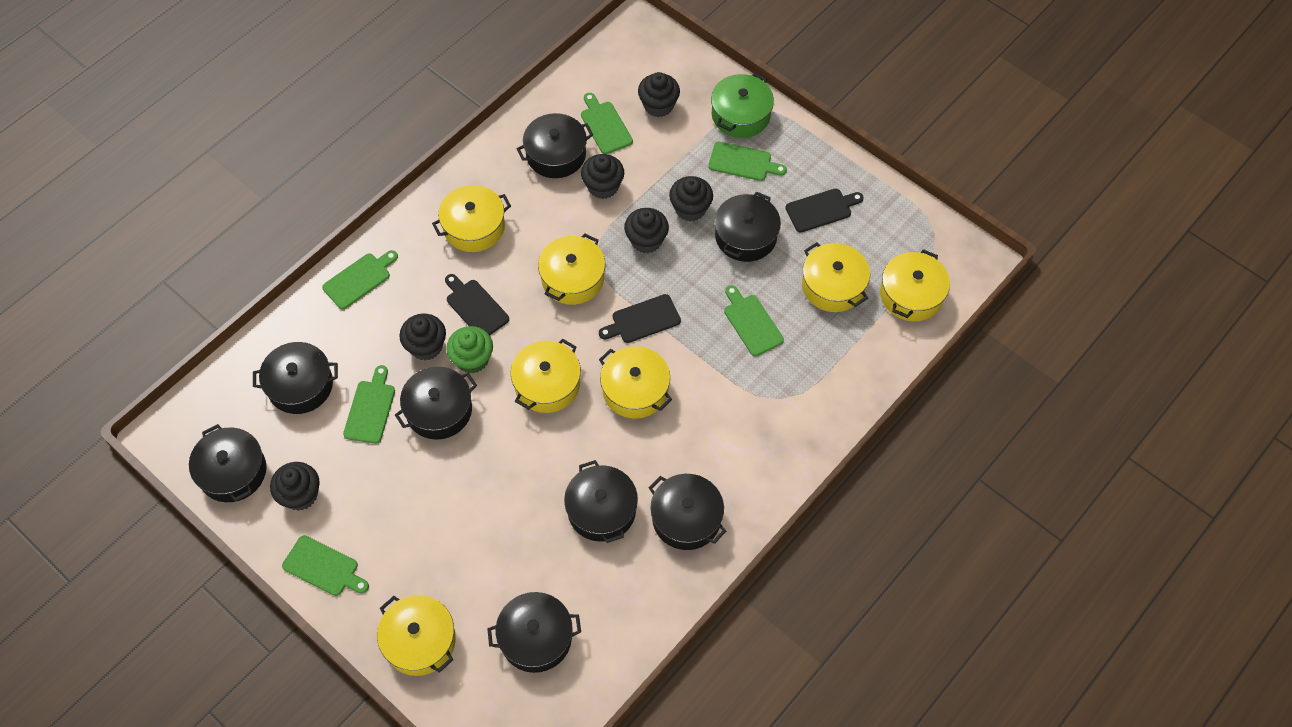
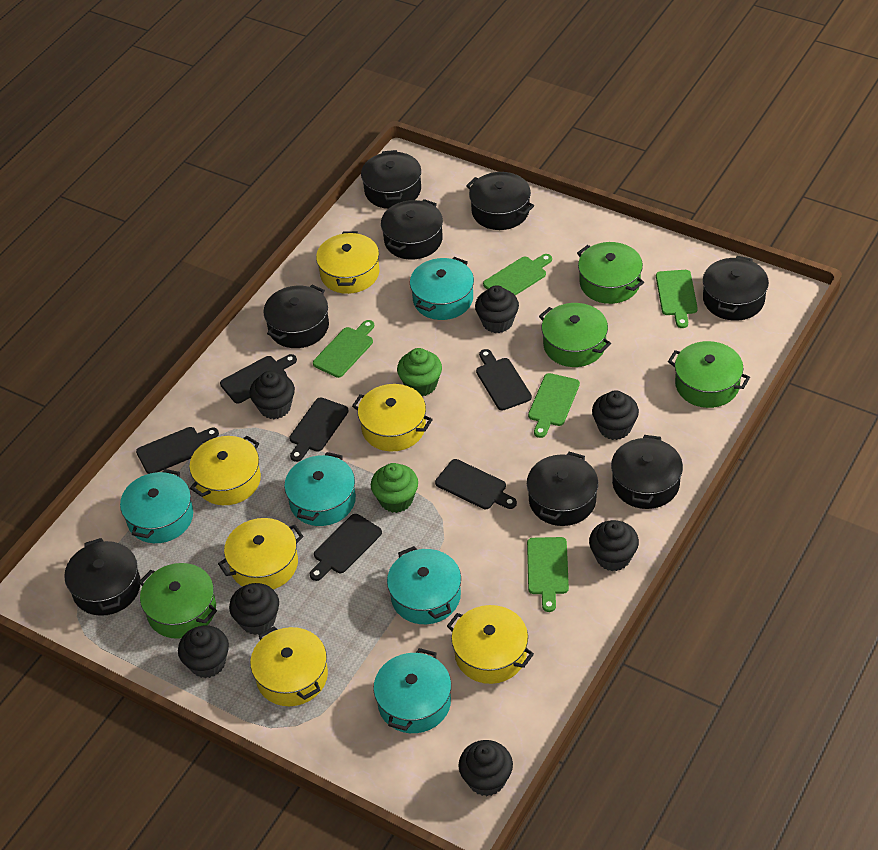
black cupcake: 6 -> 7
black cutting board: 3 -> 6
green cupcake: 1 -> 2
green cutting board: 6 -> 5
green pot: 1 -> 4
turquoise pot: 0 -> 5
yellow pot: 7 -> 6

